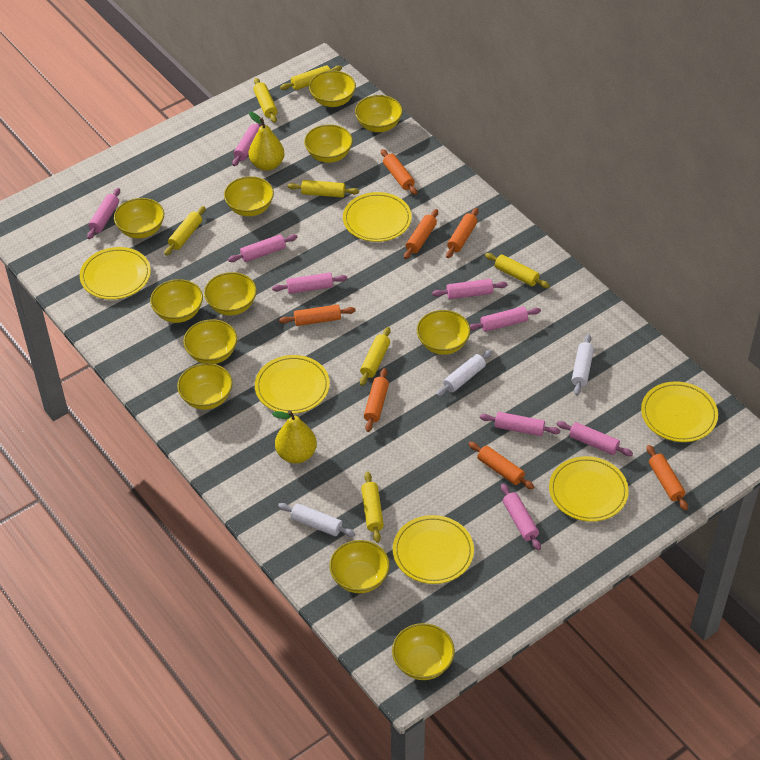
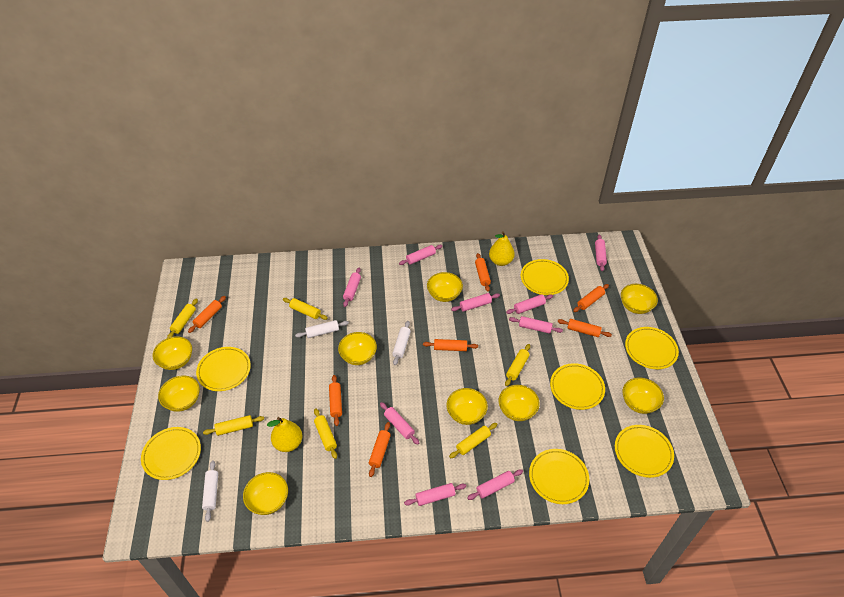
yellow bowl: 12 -> 9
yellow plate: 6 -> 7
yellow rolling pin: 7 -> 6

